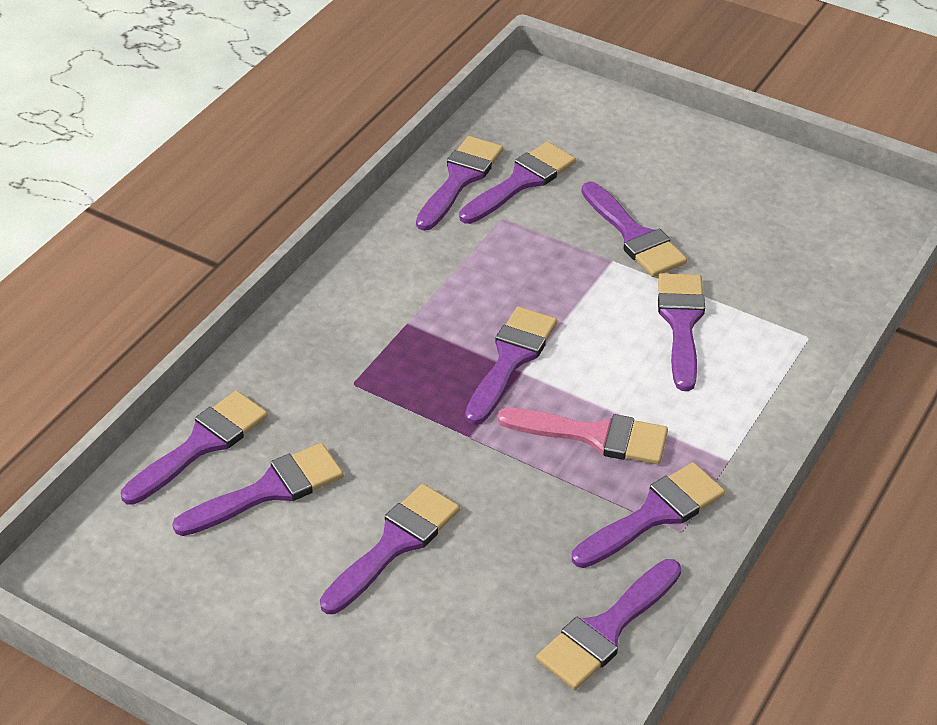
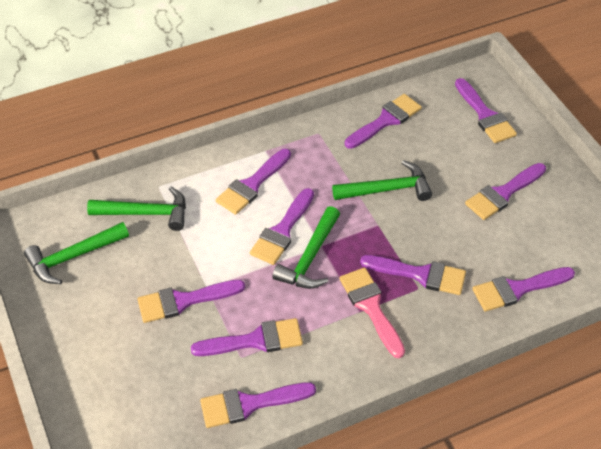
green hammer: 0 -> 4

